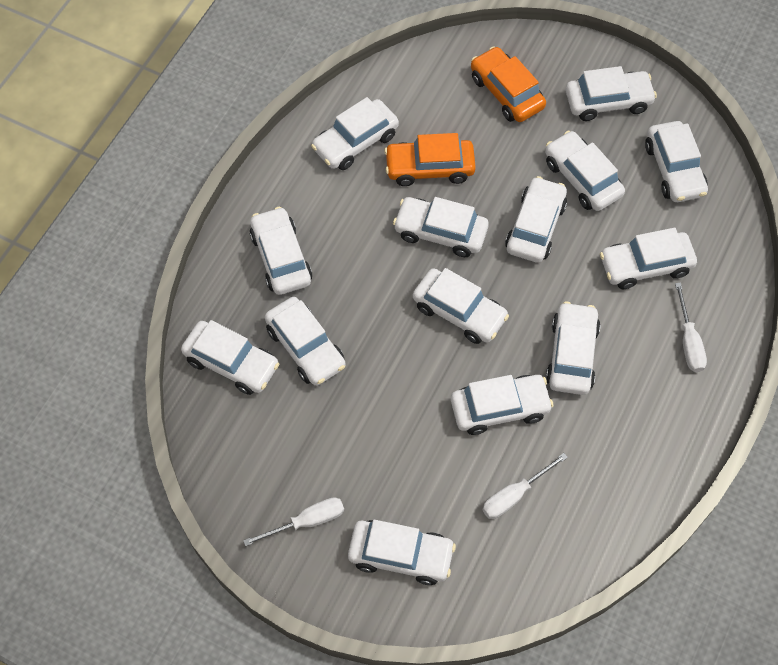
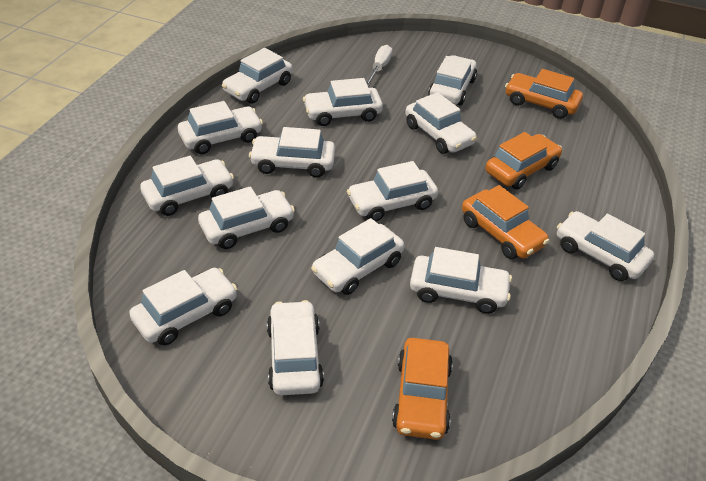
orange car: 2 -> 4
white screwdriver: 3 -> 1

